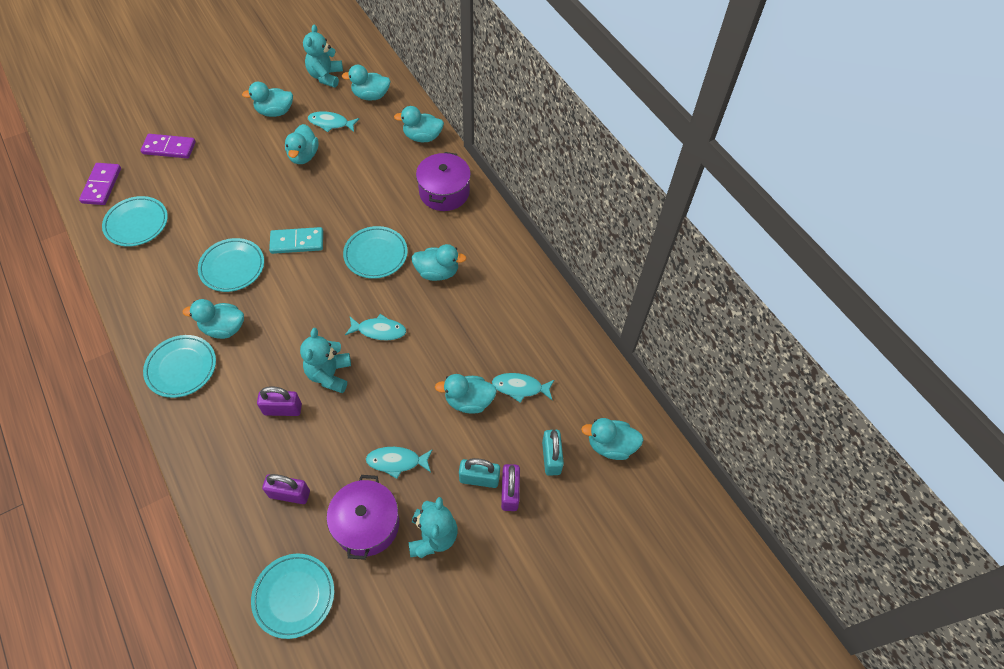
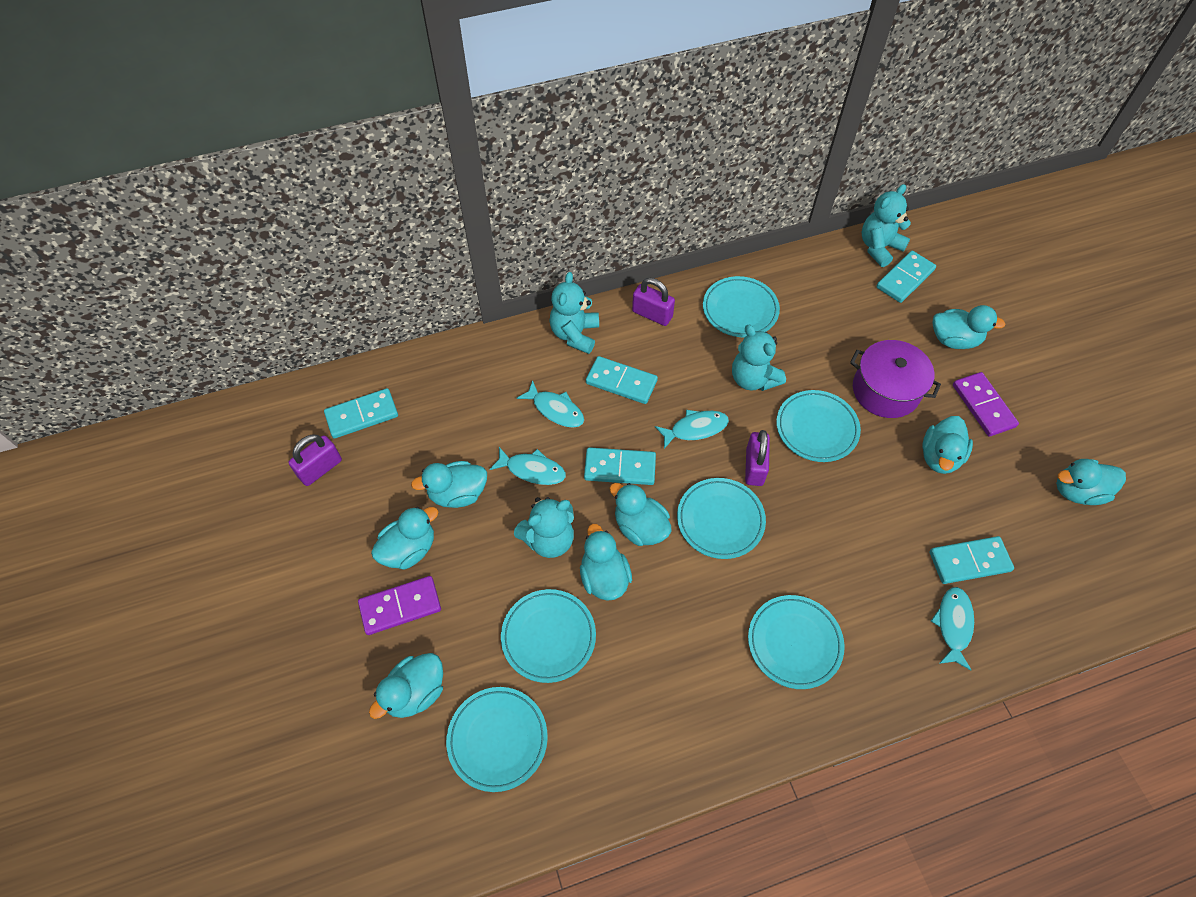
purple pot: 2 -> 1
turquoise domino: 1 -> 5
turquoise padlock: 2 -> 0
turquoise plate: 5 -> 6
turquoise teddy bear: 3 -> 4

